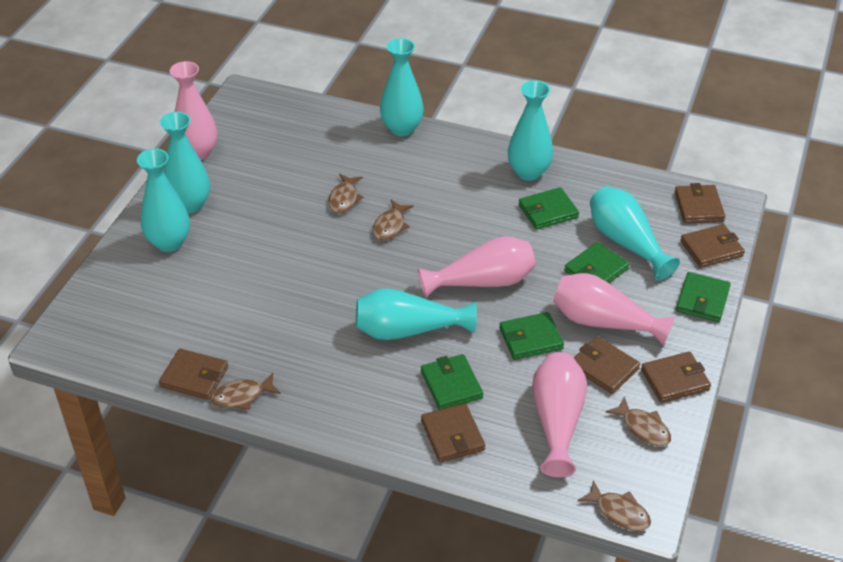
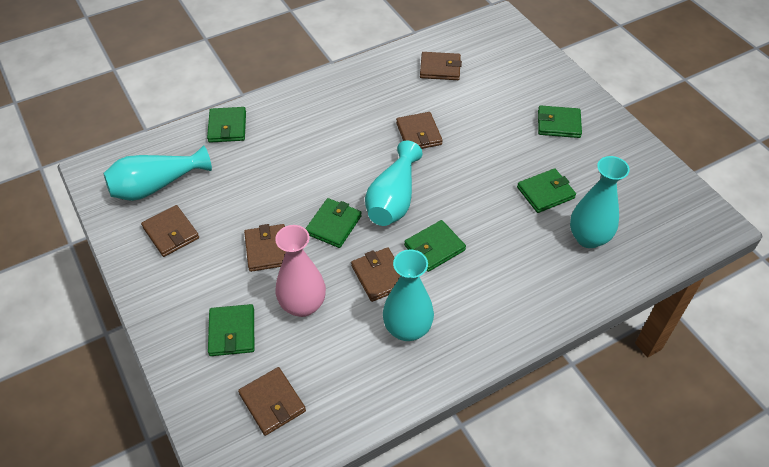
brown fish: 5 -> 0
green wallet: 5 -> 6
pink vase: 4 -> 1
turquoise vase: 6 -> 4

